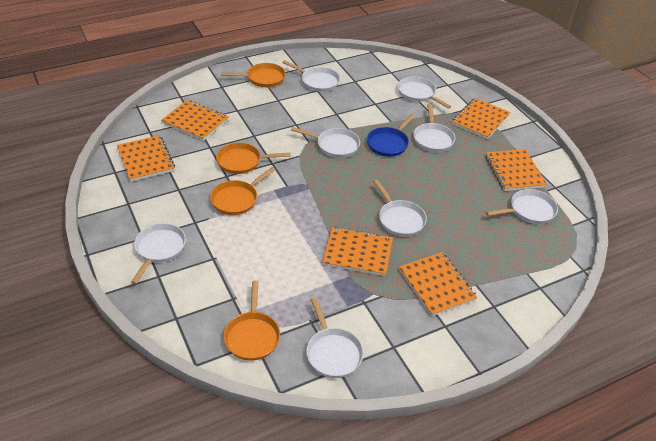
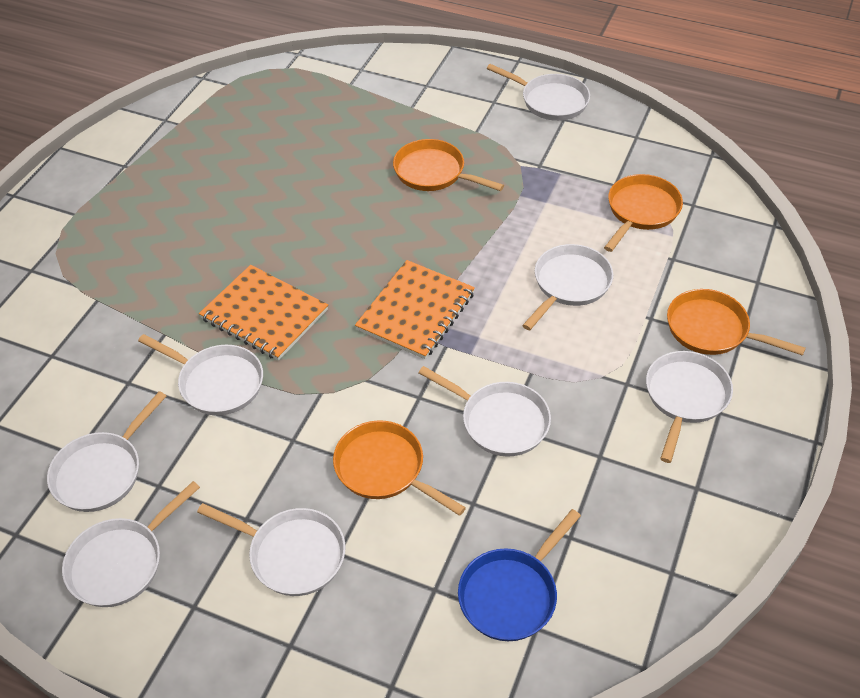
orange notebook: 6 -> 2

